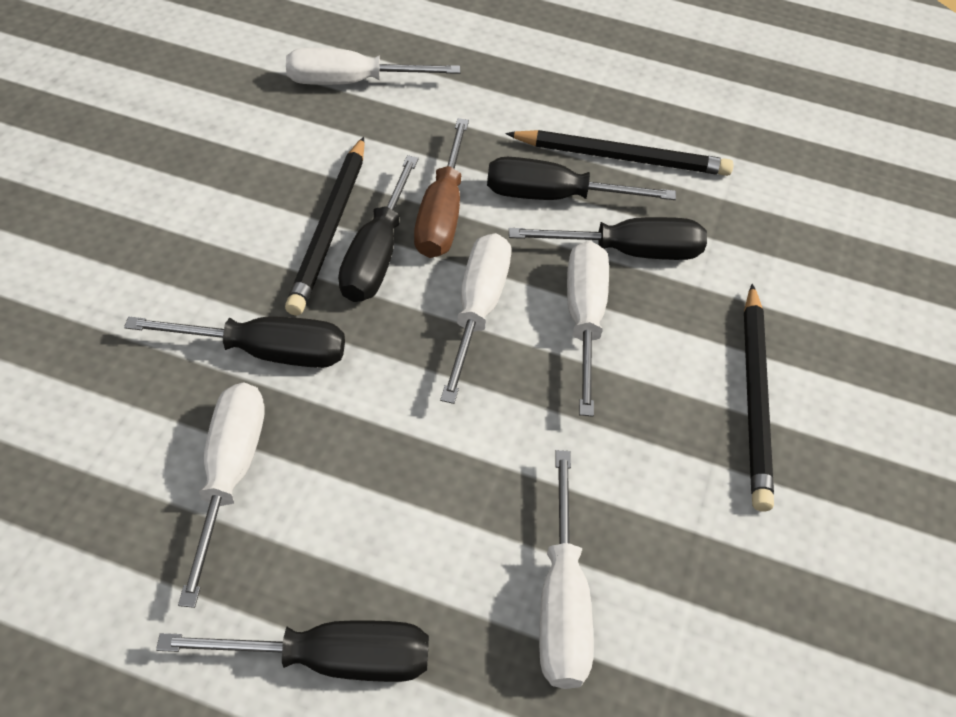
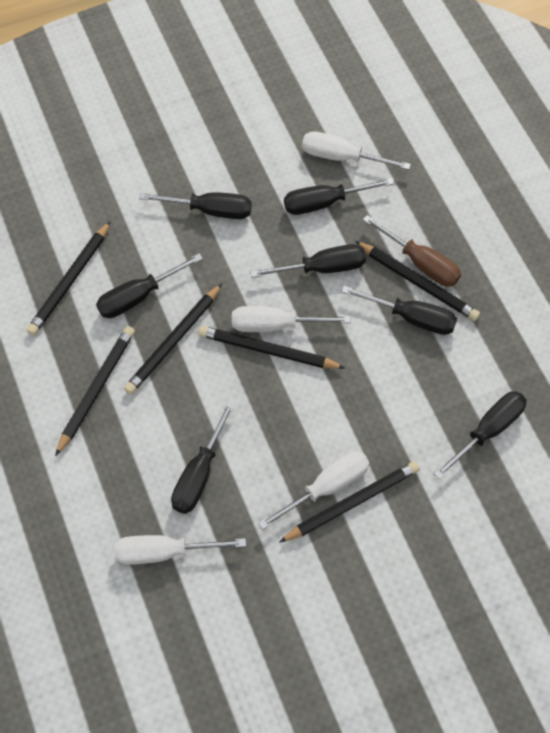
black pencil: 3 -> 6
black screwdriver: 5 -> 7
white screwdriver: 5 -> 4

